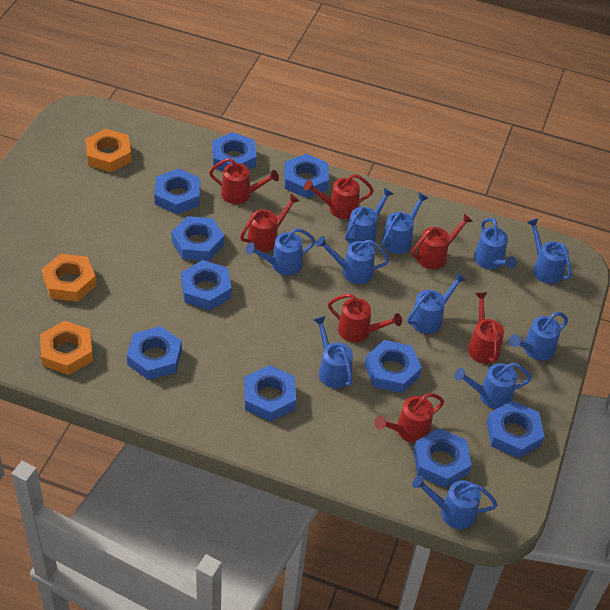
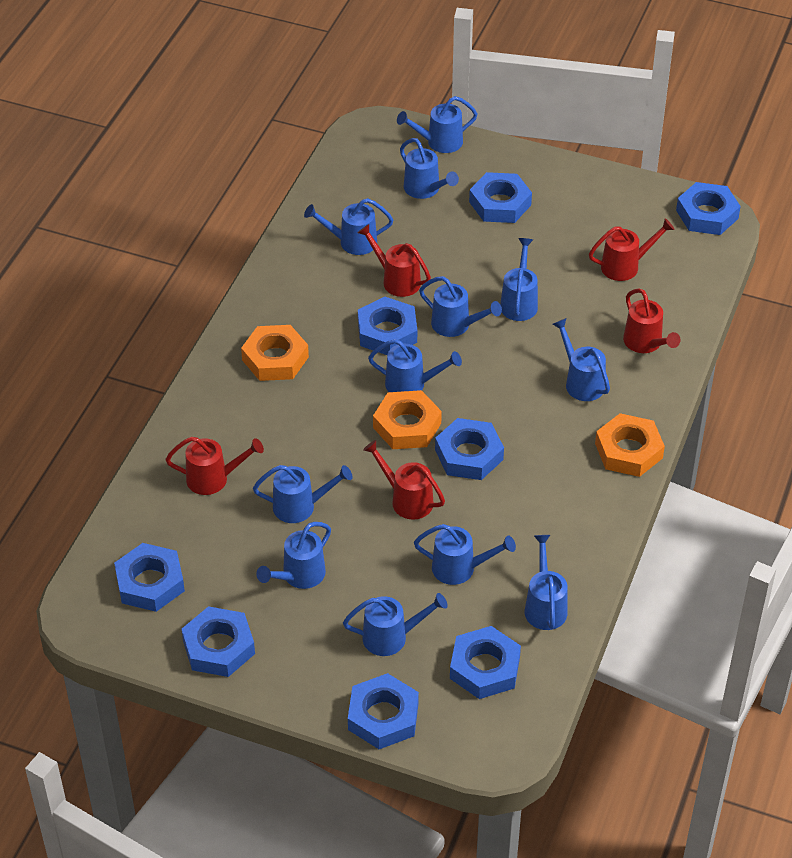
blue nut: 10 -> 8
blue watering can: 11 -> 12
red watering can: 7 -> 5

